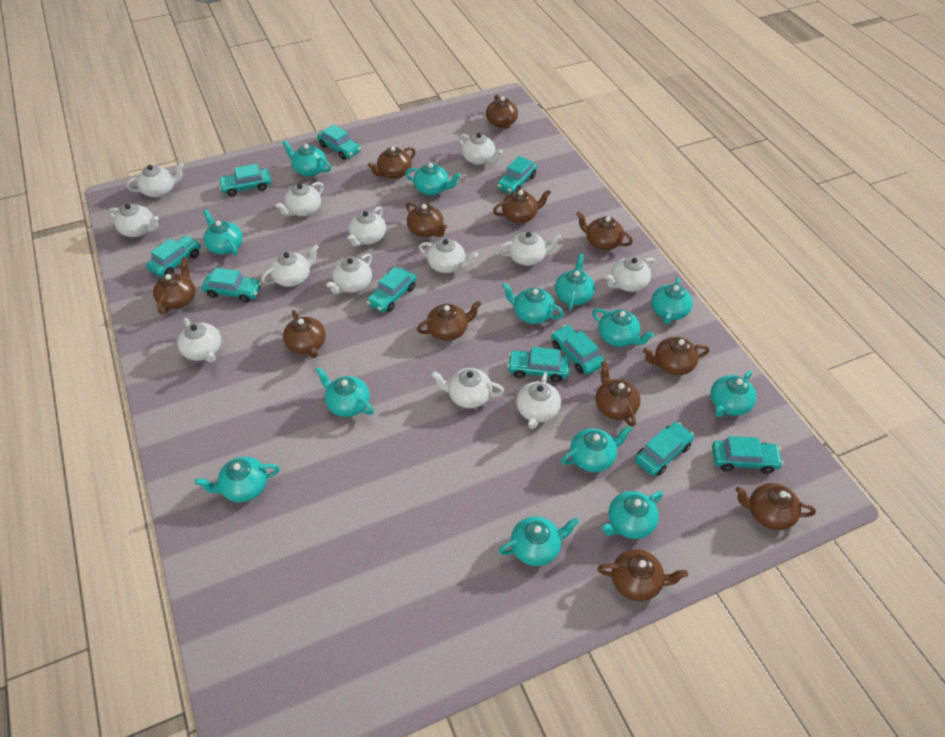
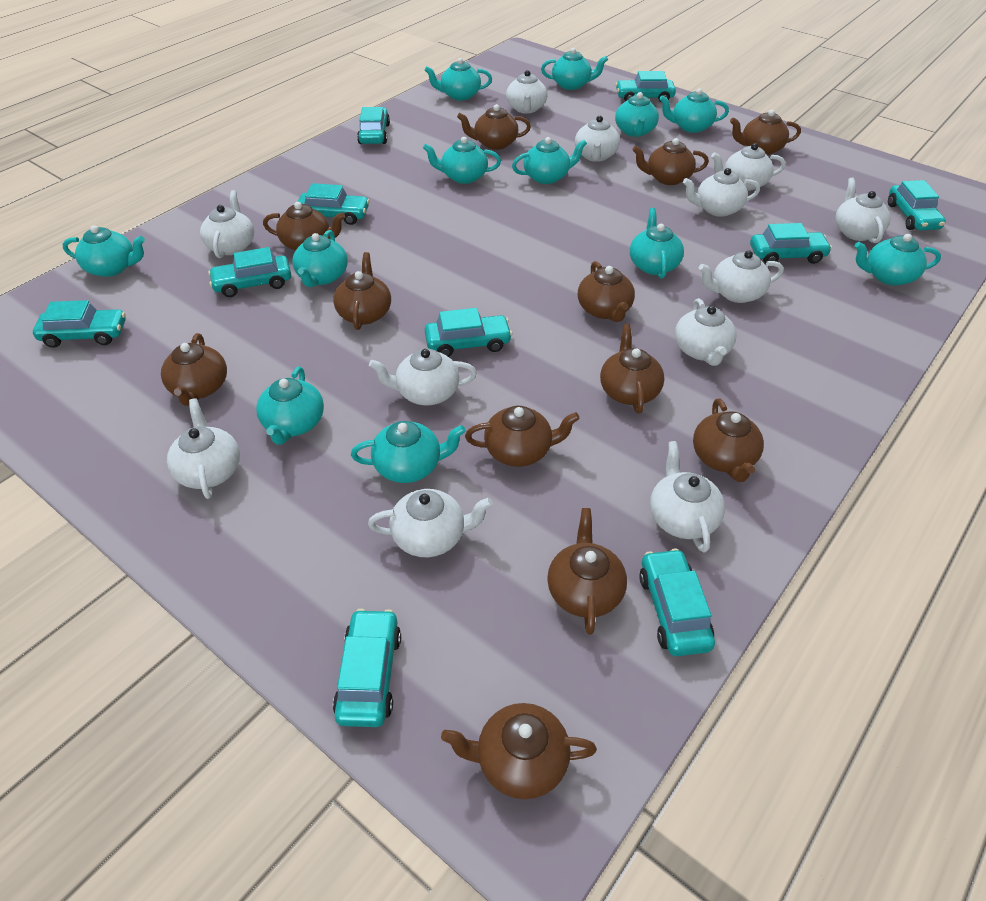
turquoise teapot: 13 -> 12
white teapot: 13 -> 12

